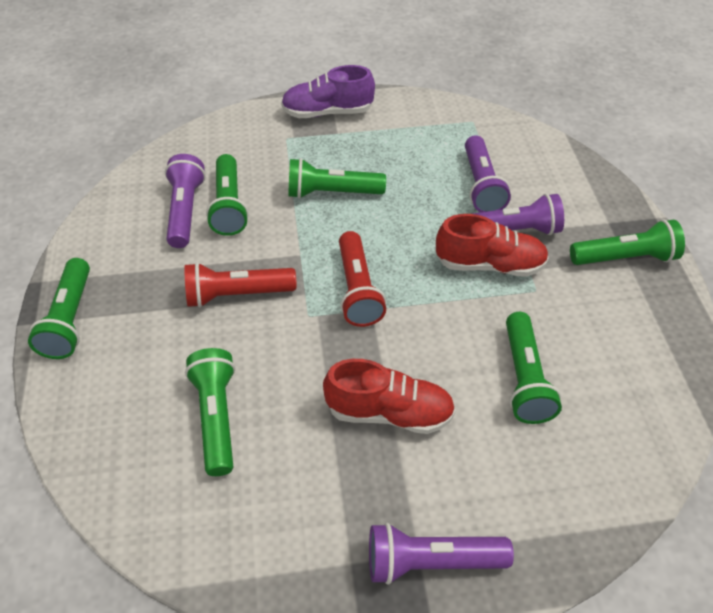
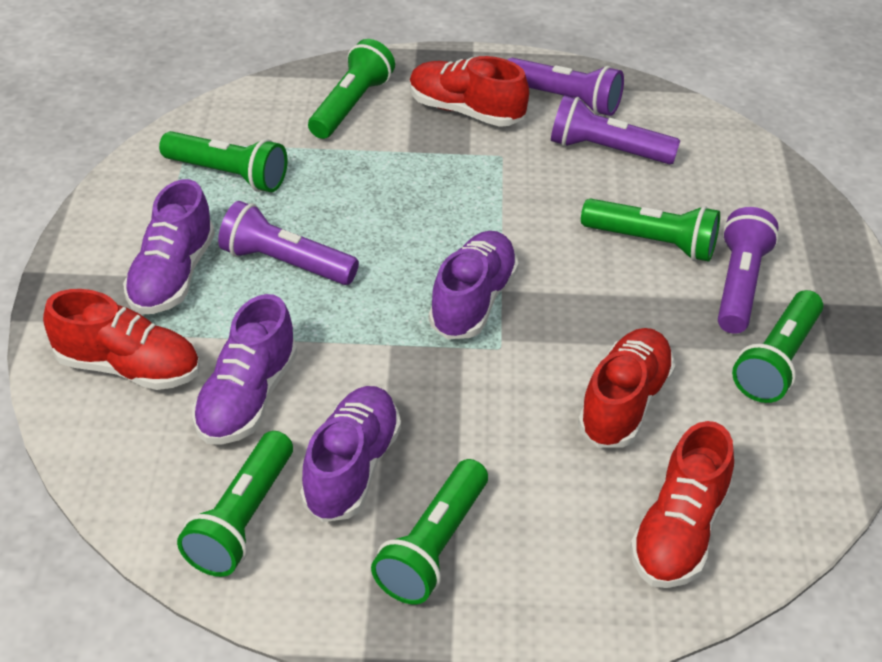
purple shoe: 1 -> 4
red flashlight: 2 -> 0
red shoe: 2 -> 4

